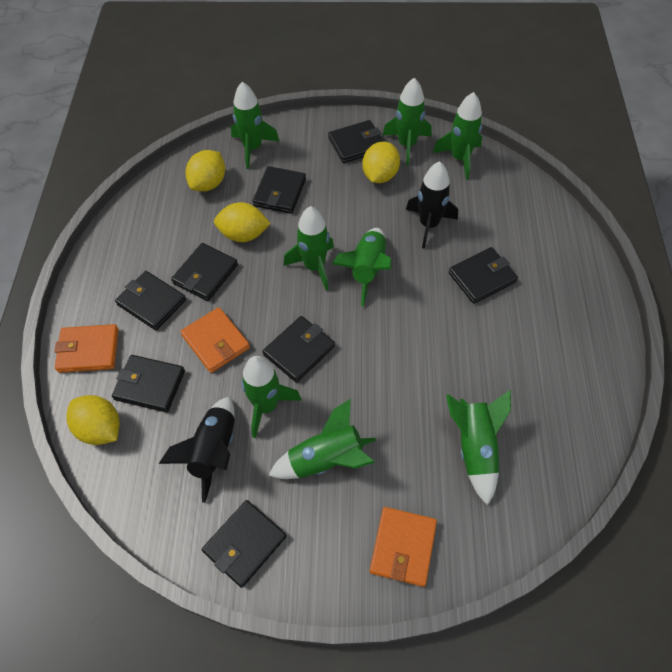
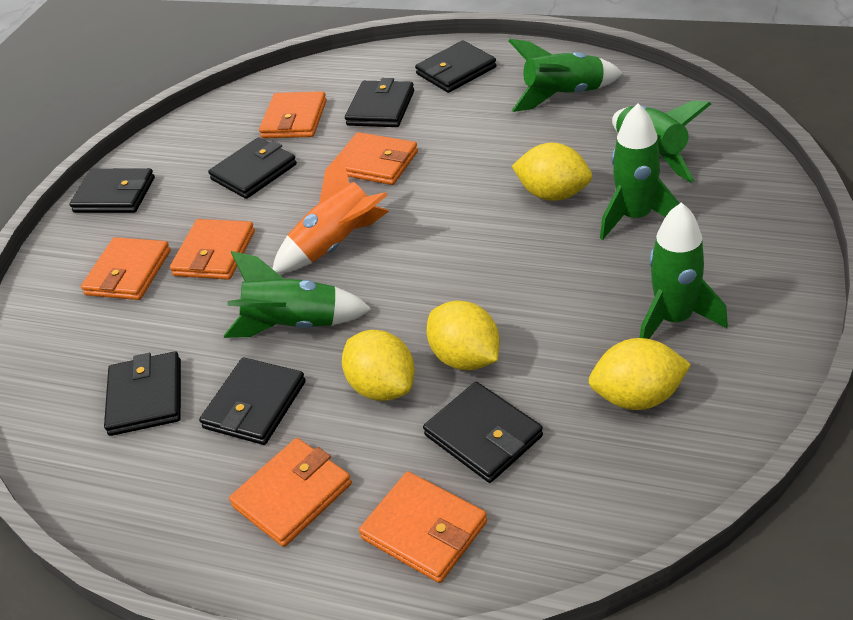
black rocket: 2 -> 0
black wallet: 8 -> 7
green rocket: 8 -> 5
orange rocket: 0 -> 1
orange wallet: 3 -> 6

